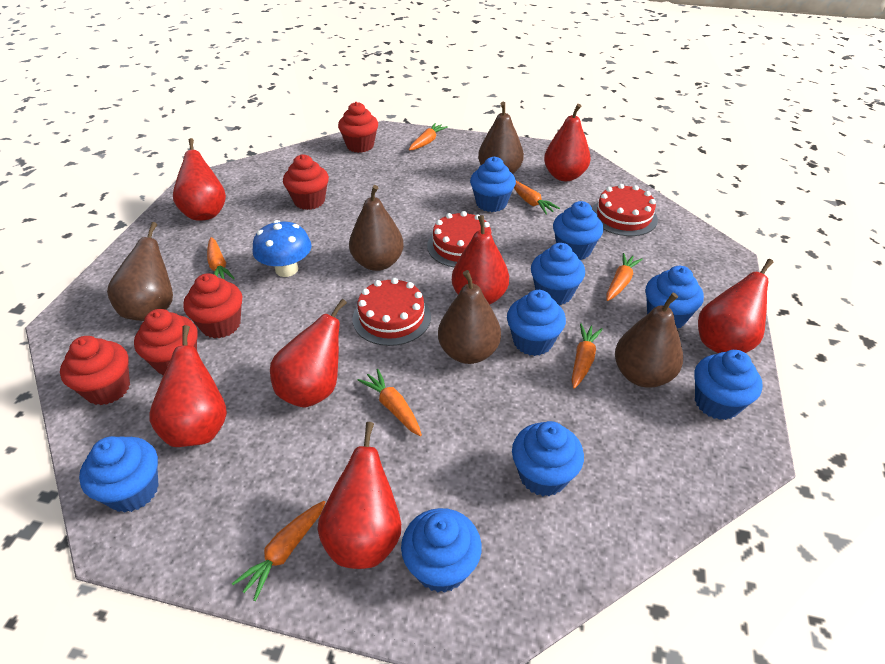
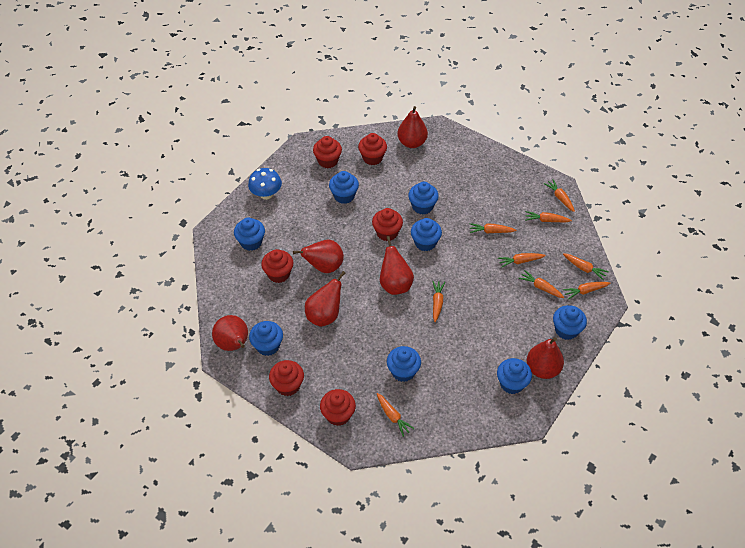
blue cupcake: 9 -> 8
brown pear: 5 -> 0
orange carrot: 7 -> 9
red cake: 3 -> 0
red cupcake: 5 -> 6
red pear: 7 -> 6

